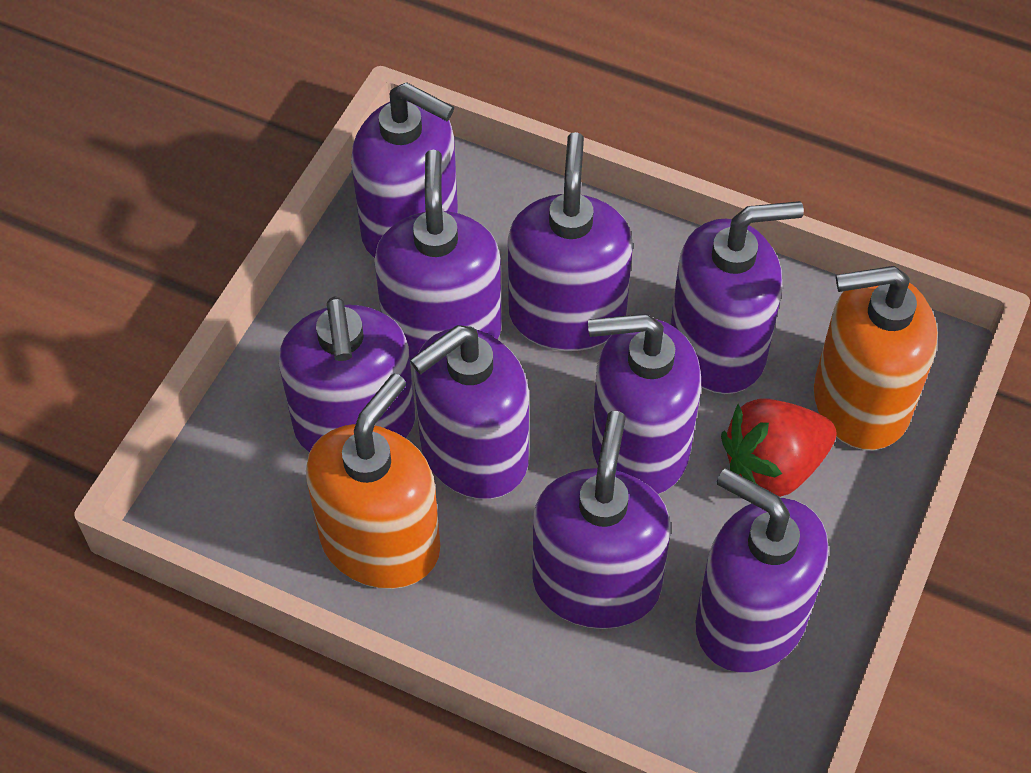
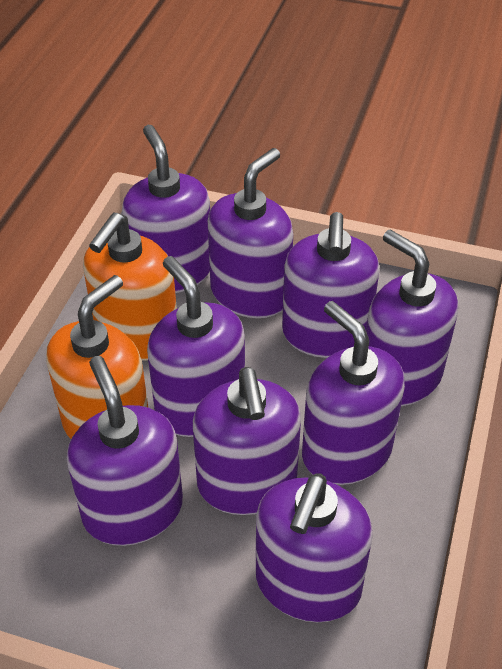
red strawberry: 1 -> 0

